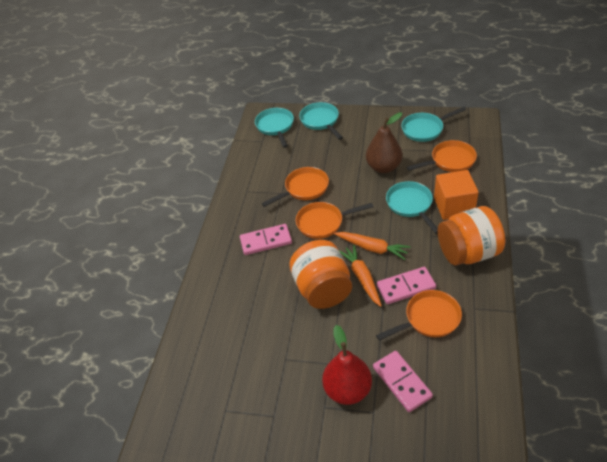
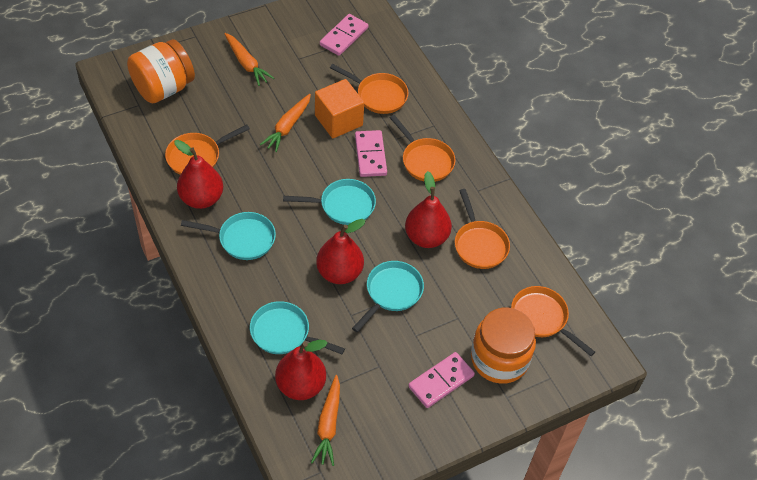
brown pear: 1 -> 0
orange carrot: 2 -> 3
orange pan: 4 -> 5
red pear: 1 -> 4

